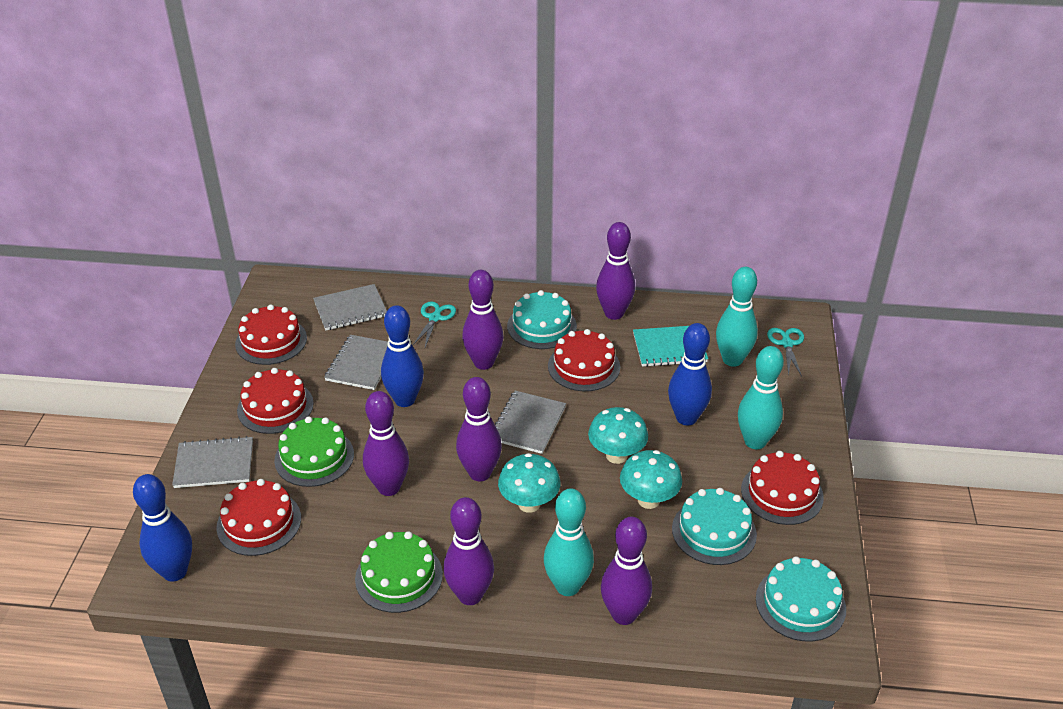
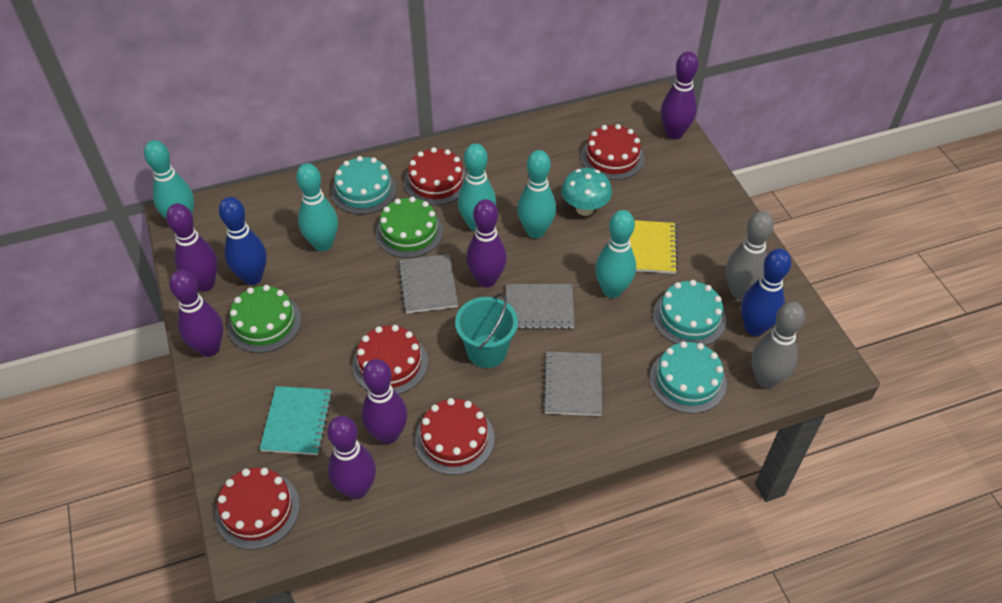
blue bowling pin: 3 -> 2
grey bowling pin: 0 -> 2
grey notebook: 4 -> 3
turquoise bowling pin: 3 -> 5
turquoise bucket: 0 -> 1
turquoise mushroom: 3 -> 1
turquoise scissors: 2 -> 0
yellow notebook: 0 -> 1

